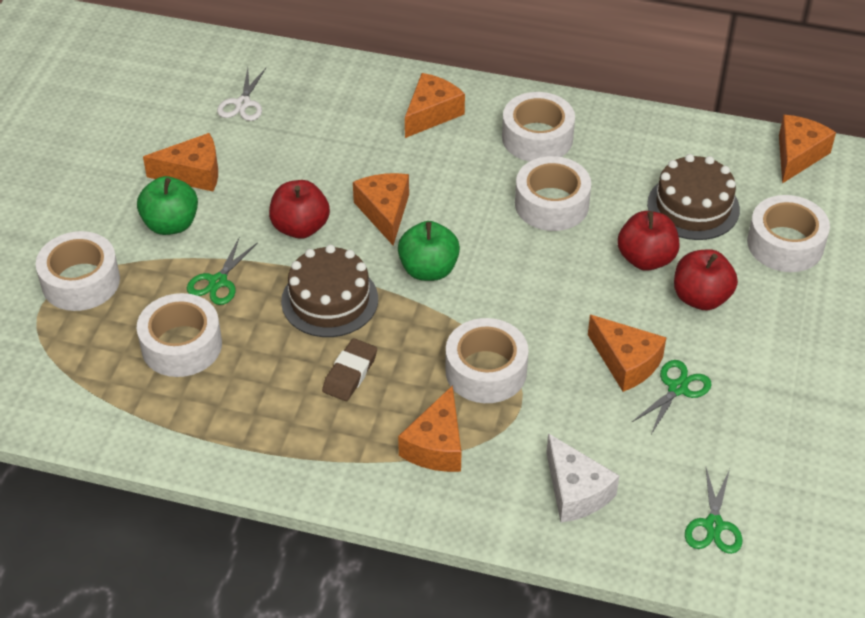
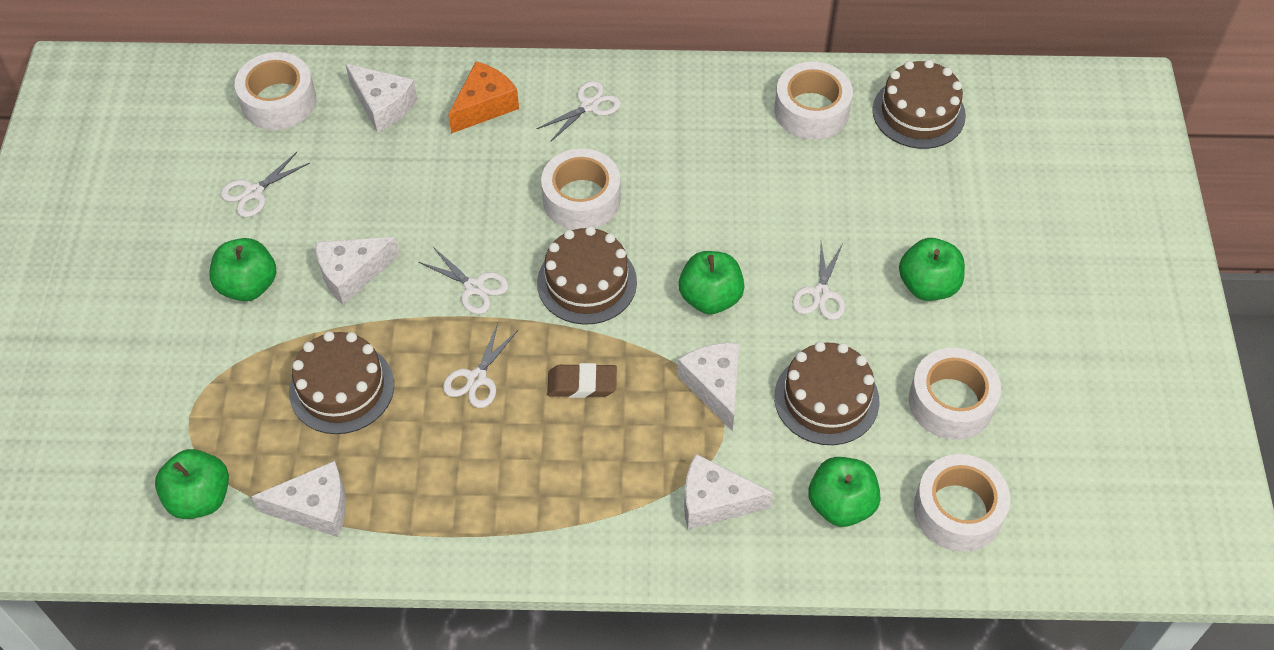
brown cake: 2 -> 4
green apple: 2 -> 5
green scissors: 3 -> 0
orange cheese: 6 -> 1
red apple: 3 -> 0
white cheese: 1 -> 5
white scissors: 1 -> 5
white tape: 6 -> 5

